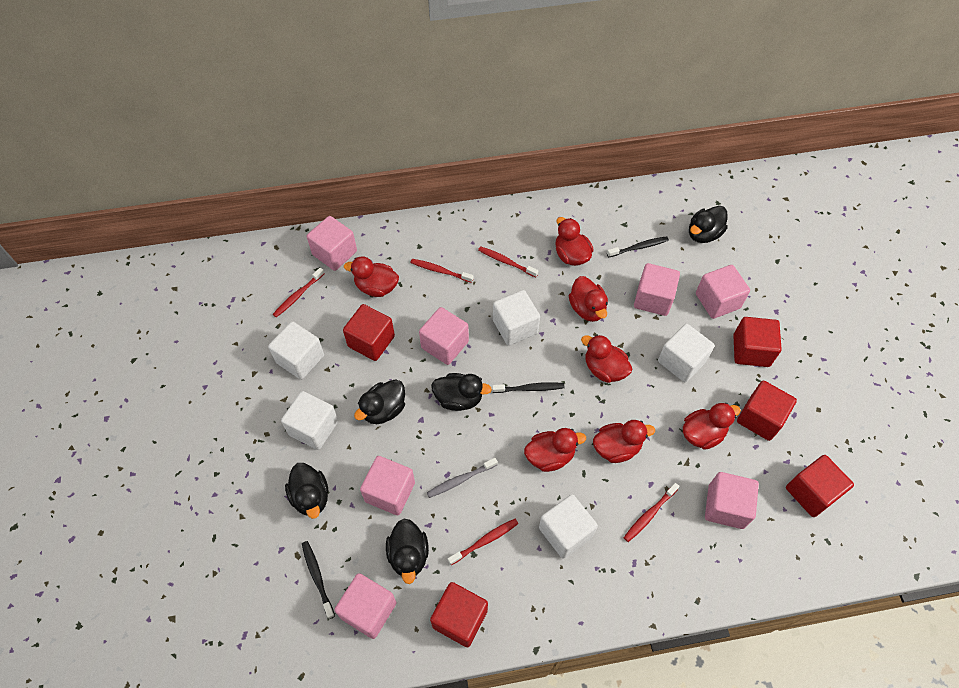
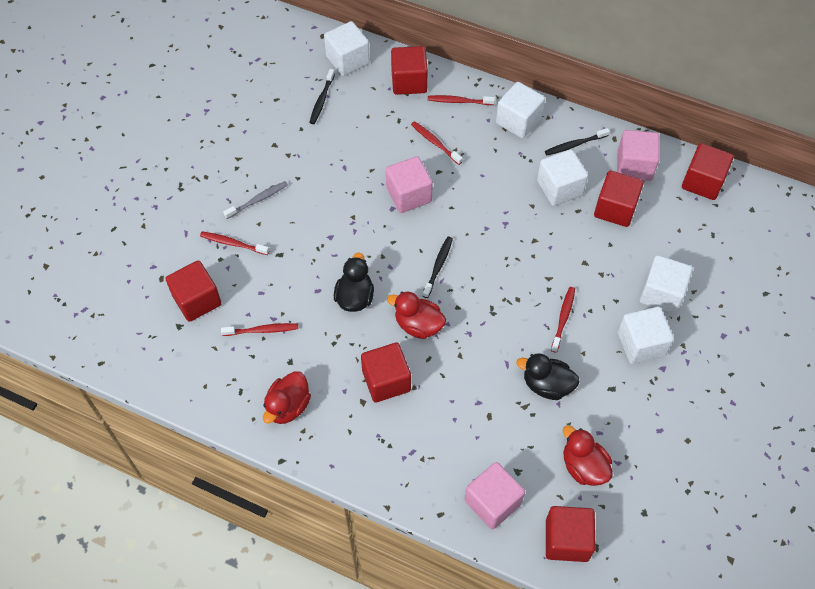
black duck: 5 -> 2
pink cube: 7 -> 3
red cube: 5 -> 6
red duck: 7 -> 3

